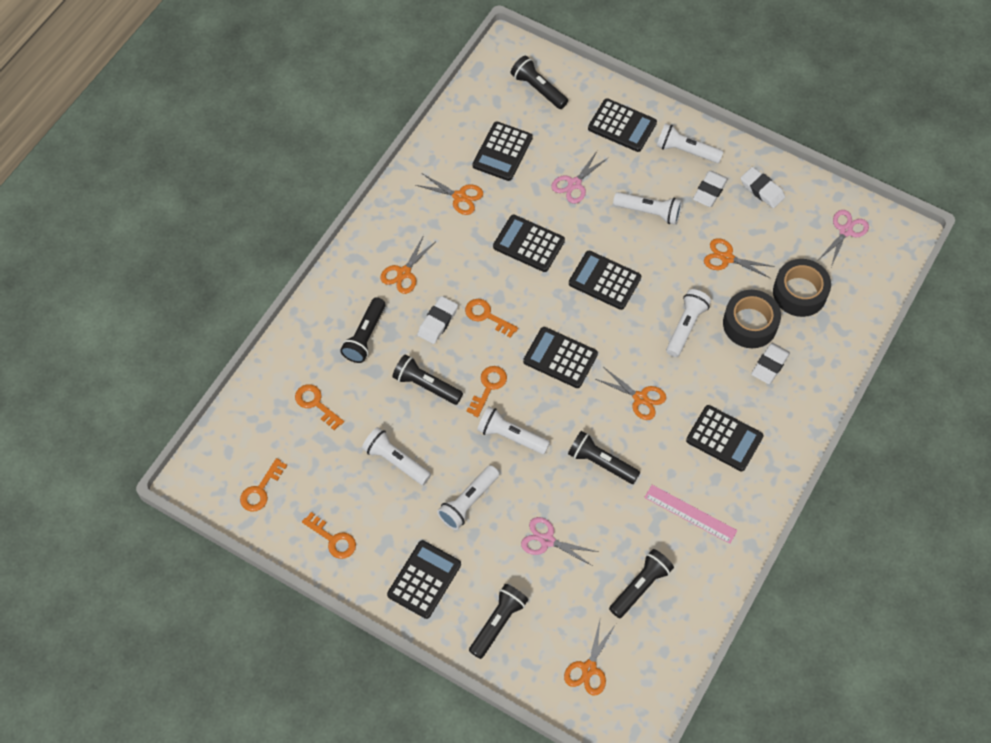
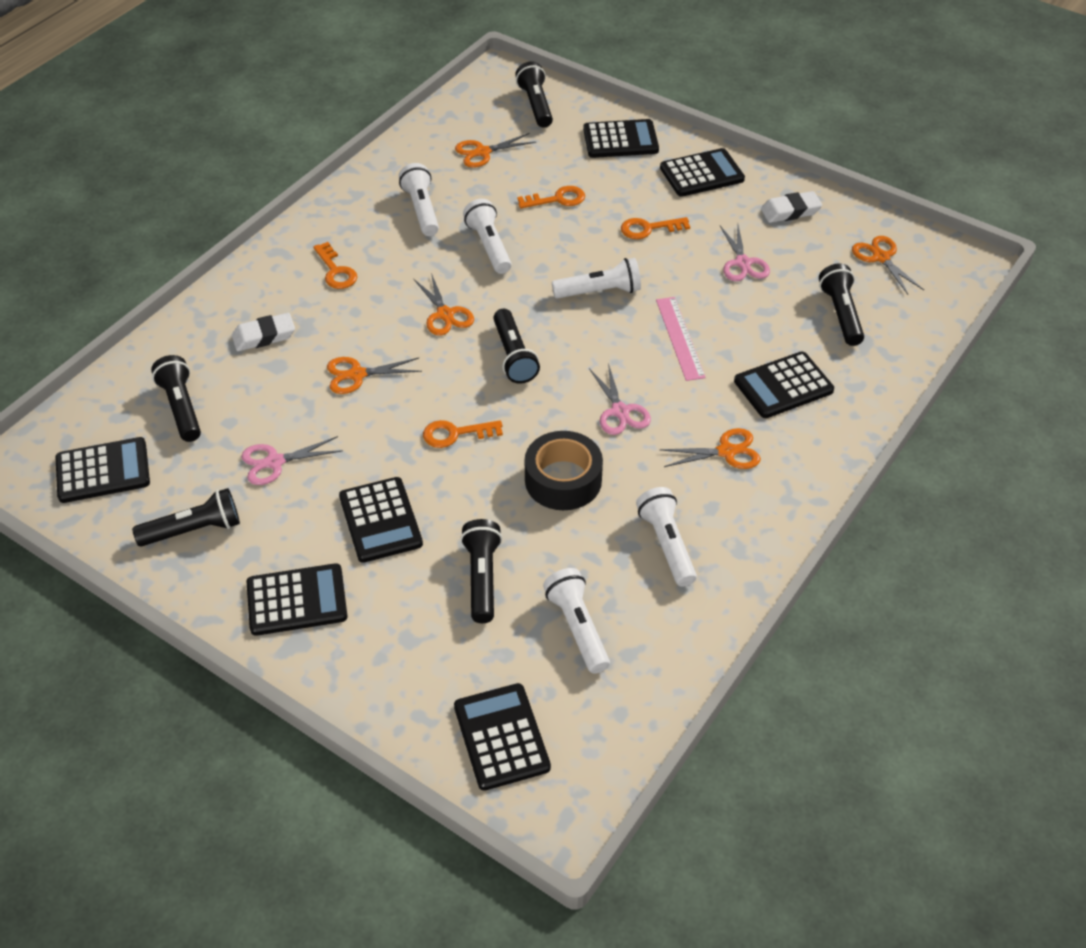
black tape: 2 -> 1
orange key: 5 -> 4
white eraser: 4 -> 2
white flashlight: 6 -> 5

